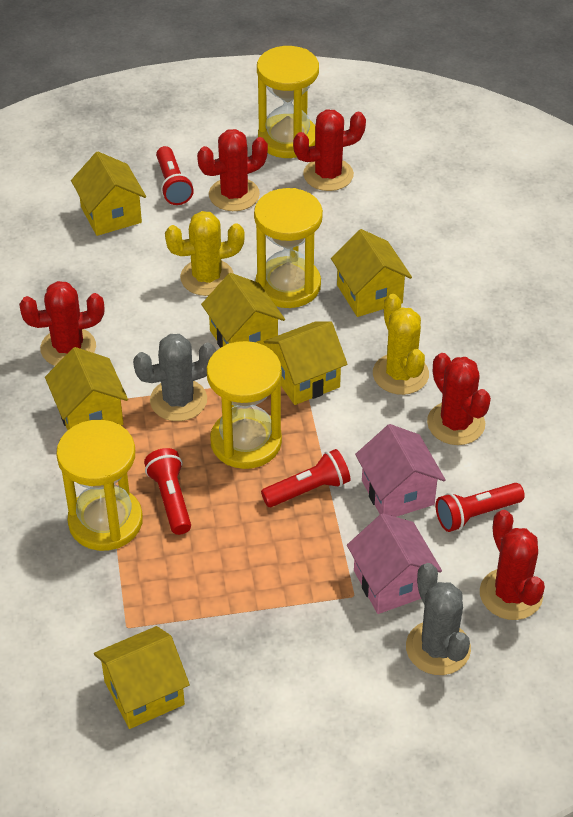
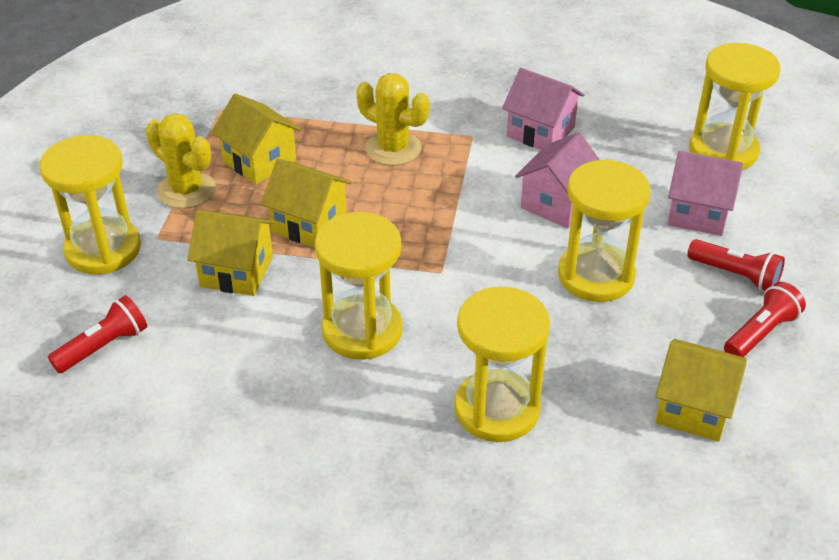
grey cactus: 2 -> 0
pink house: 2 -> 3
red cactus: 5 -> 0
red flashlight: 4 -> 3
yellow hourglass: 4 -> 5
yellow house: 6 -> 4

